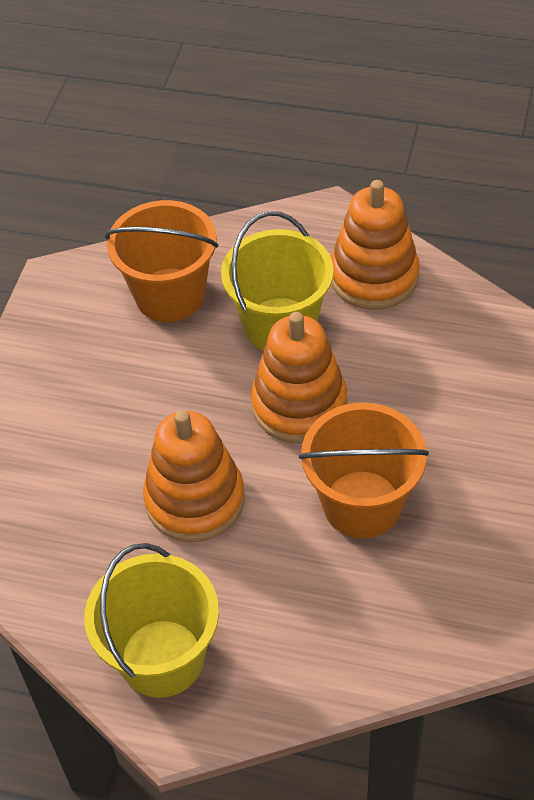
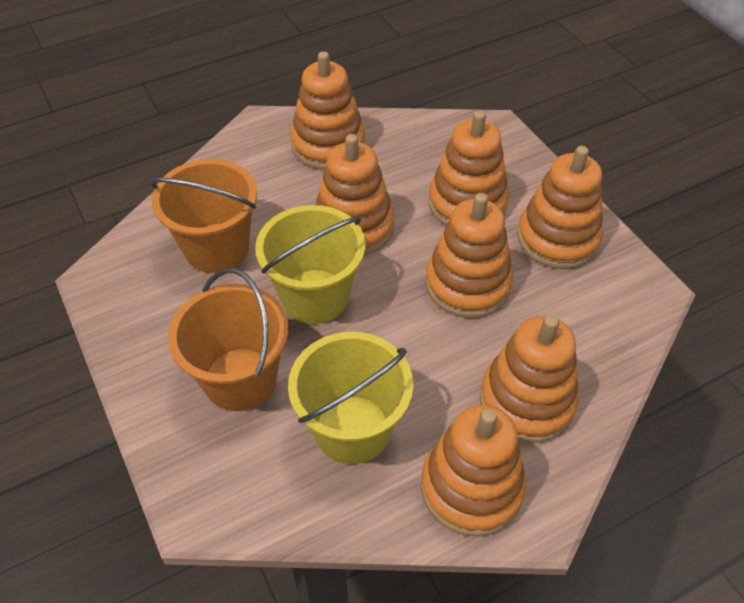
orange stacking toy: 3 -> 7

